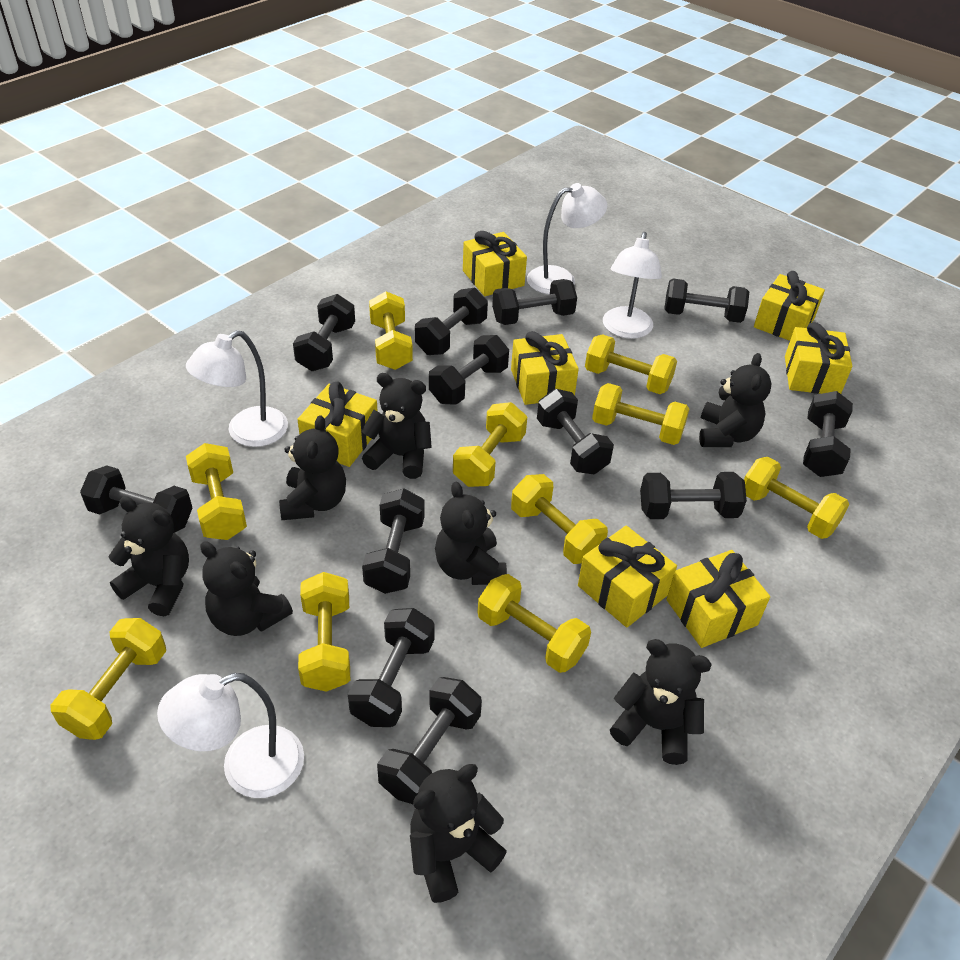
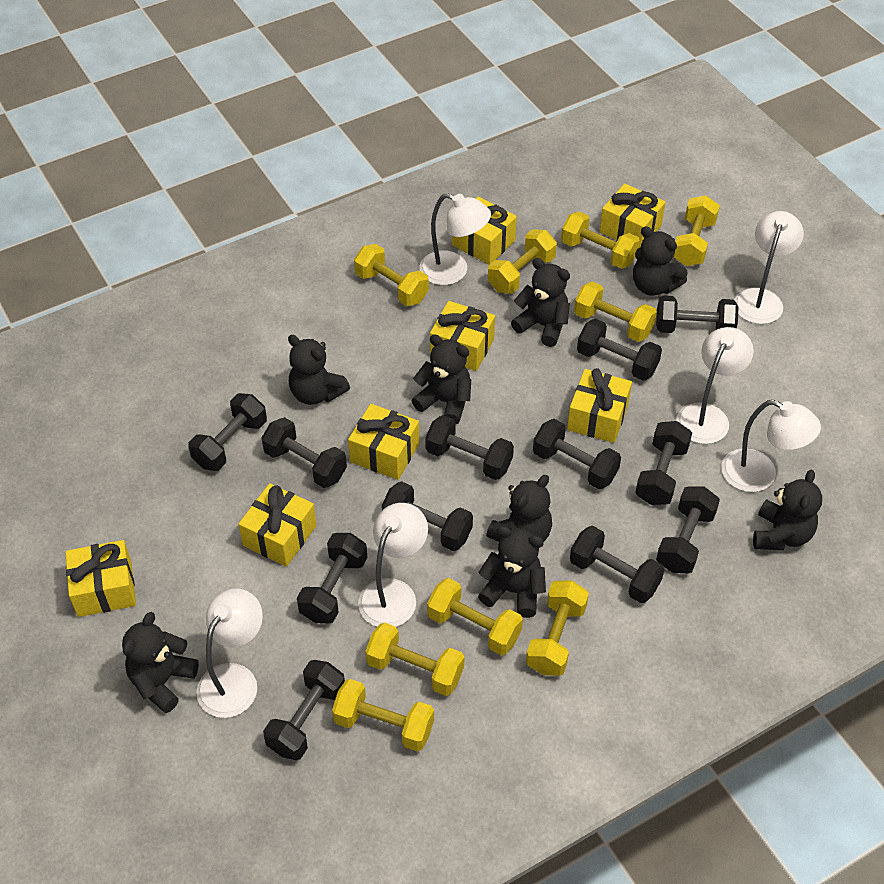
white lamp: 4 -> 6
yellow dumbbell: 10 -> 9

